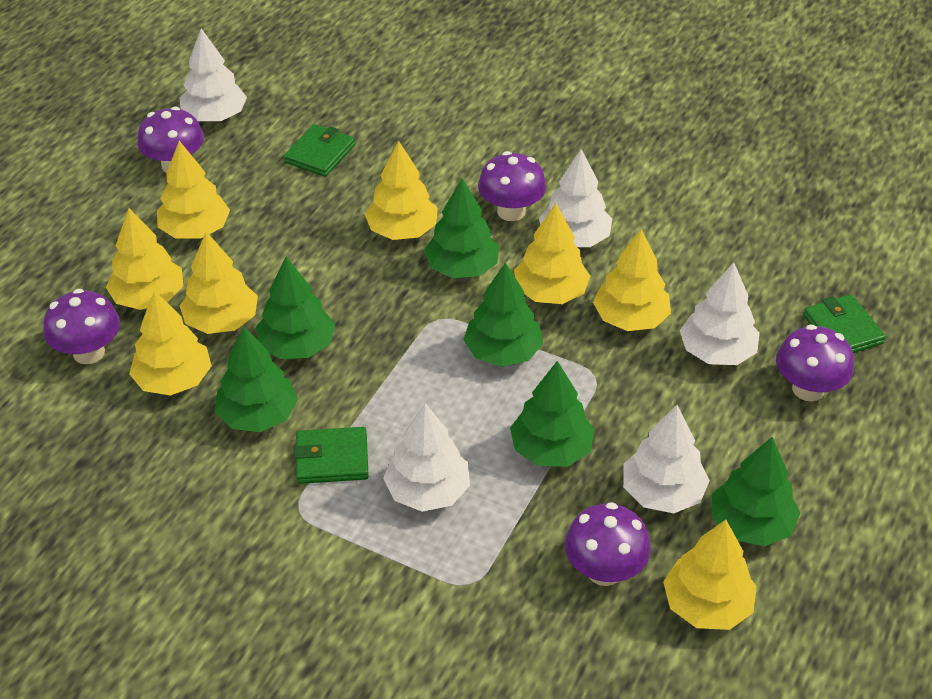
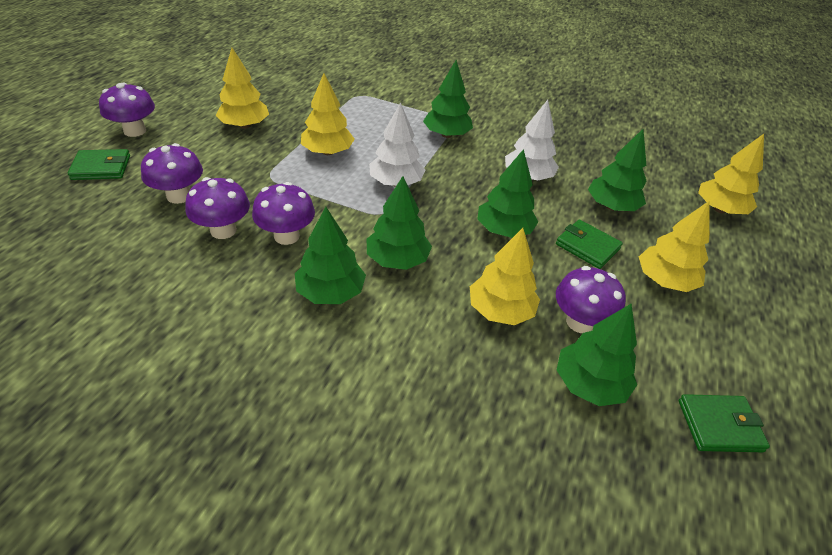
white tree: 5 -> 2
yellow tree: 8 -> 5

